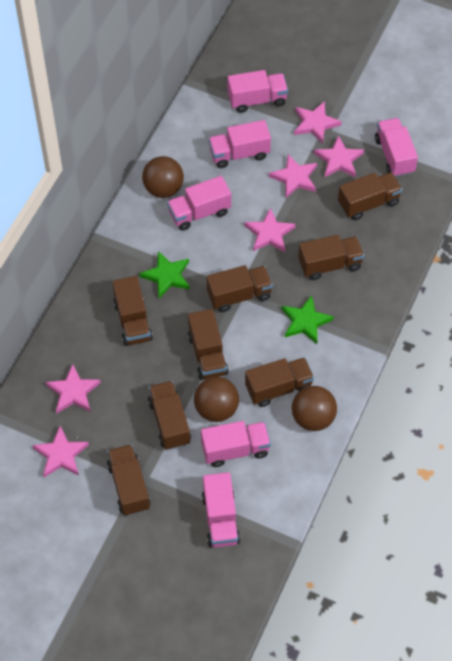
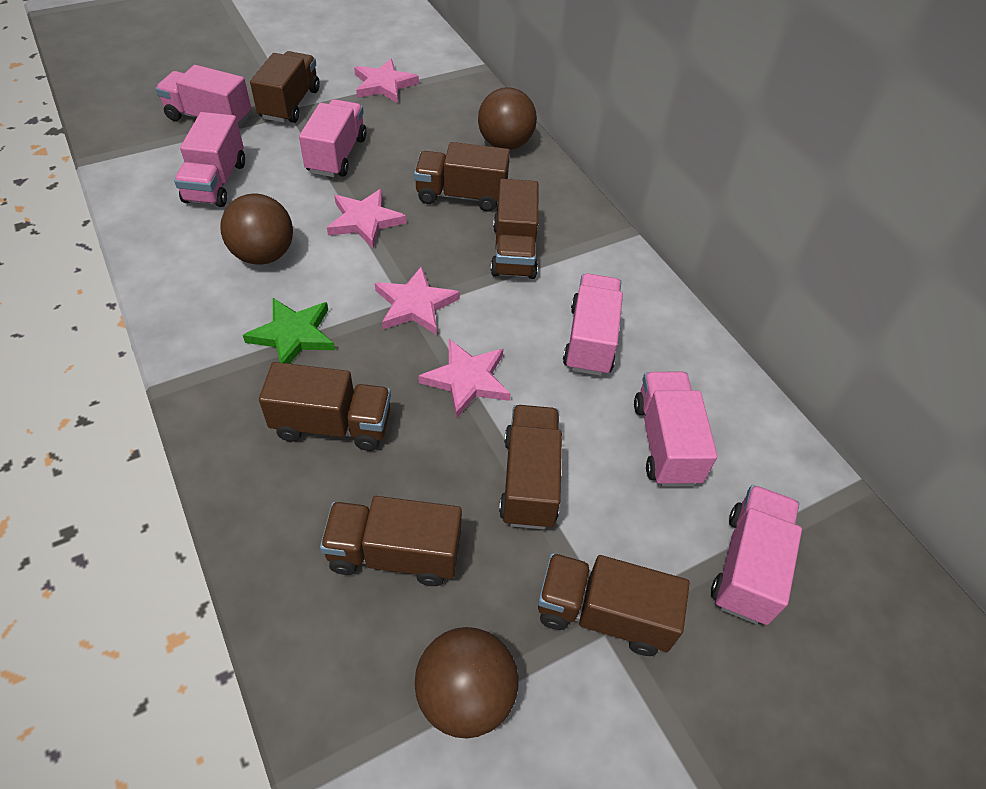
brown truck: 8 -> 7
green star: 2 -> 1
pink star: 6 -> 4

